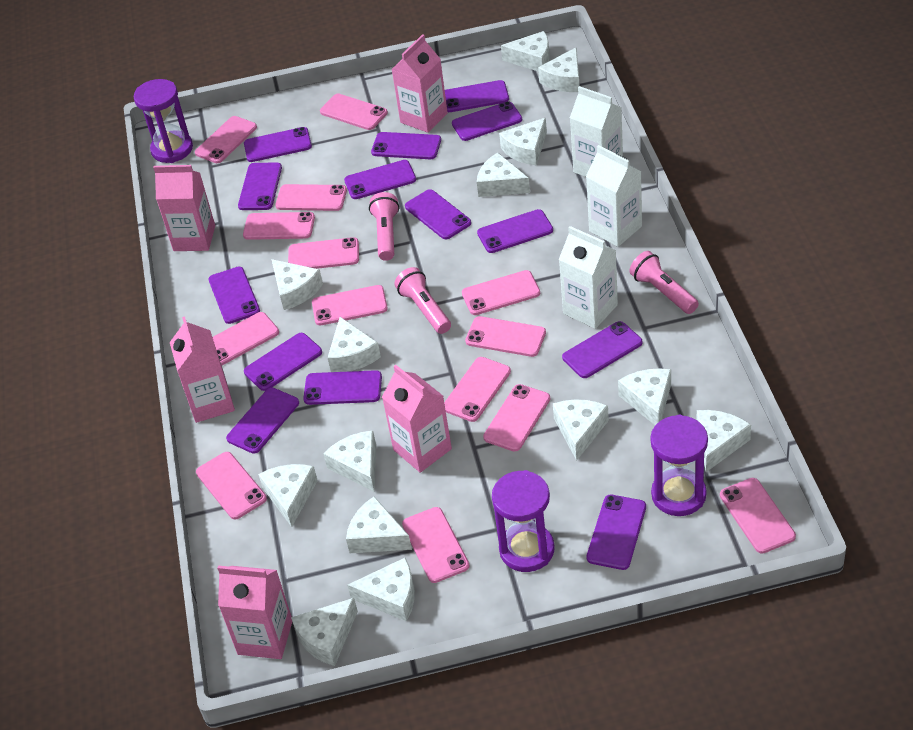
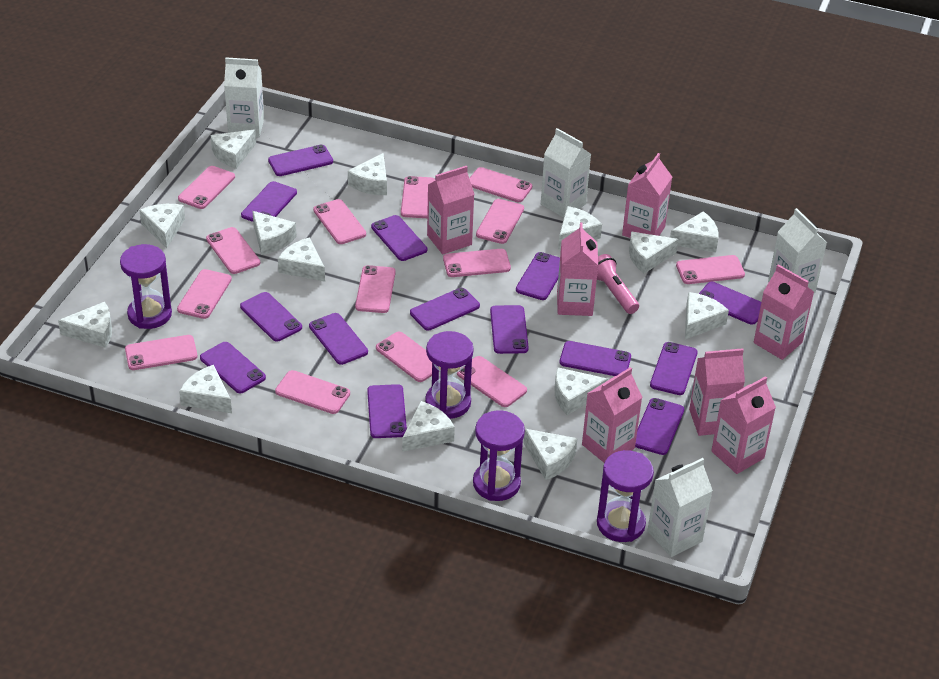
pink carton: 5 -> 7
pink flashlight: 3 -> 1
purple hourglass: 3 -> 4
white carton: 3 -> 4

